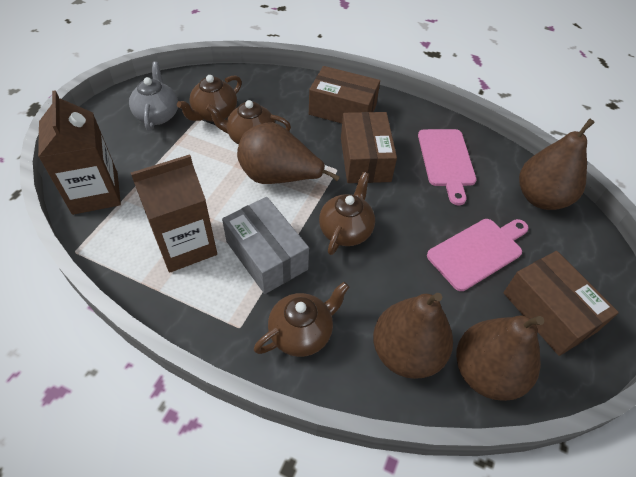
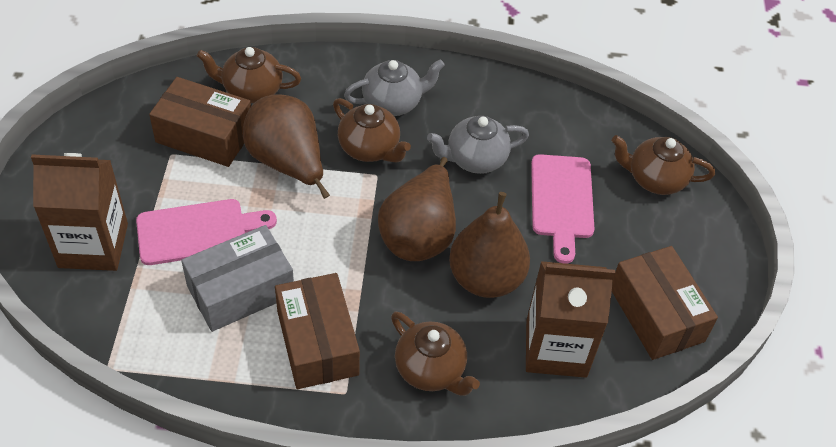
brown pear: 4 -> 3
grey teapot: 1 -> 2

